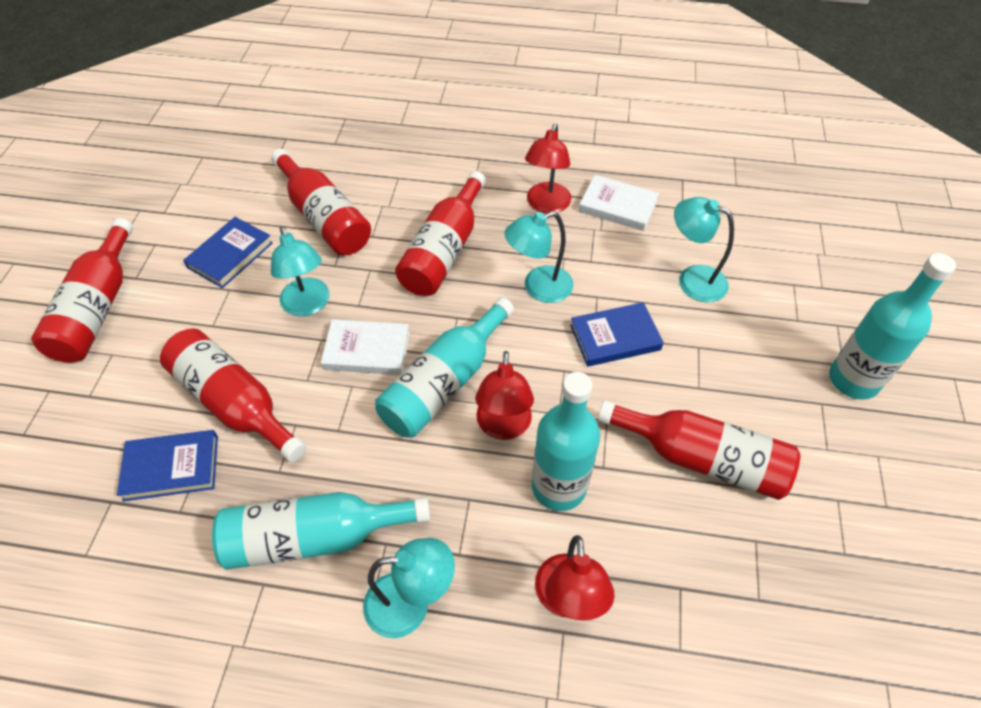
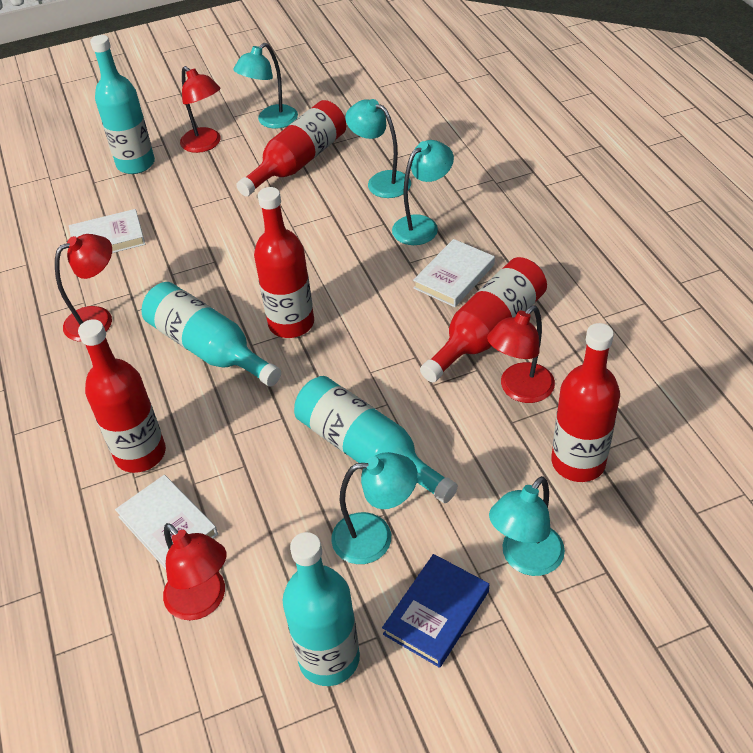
blue book: 3 -> 1
red lamp: 3 -> 4
turquoise lamp: 4 -> 5
white book: 2 -> 3

